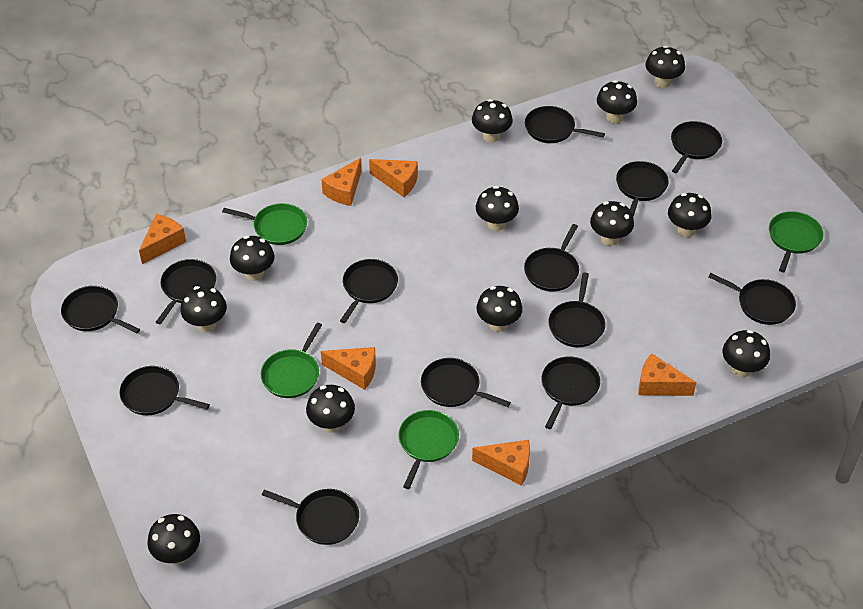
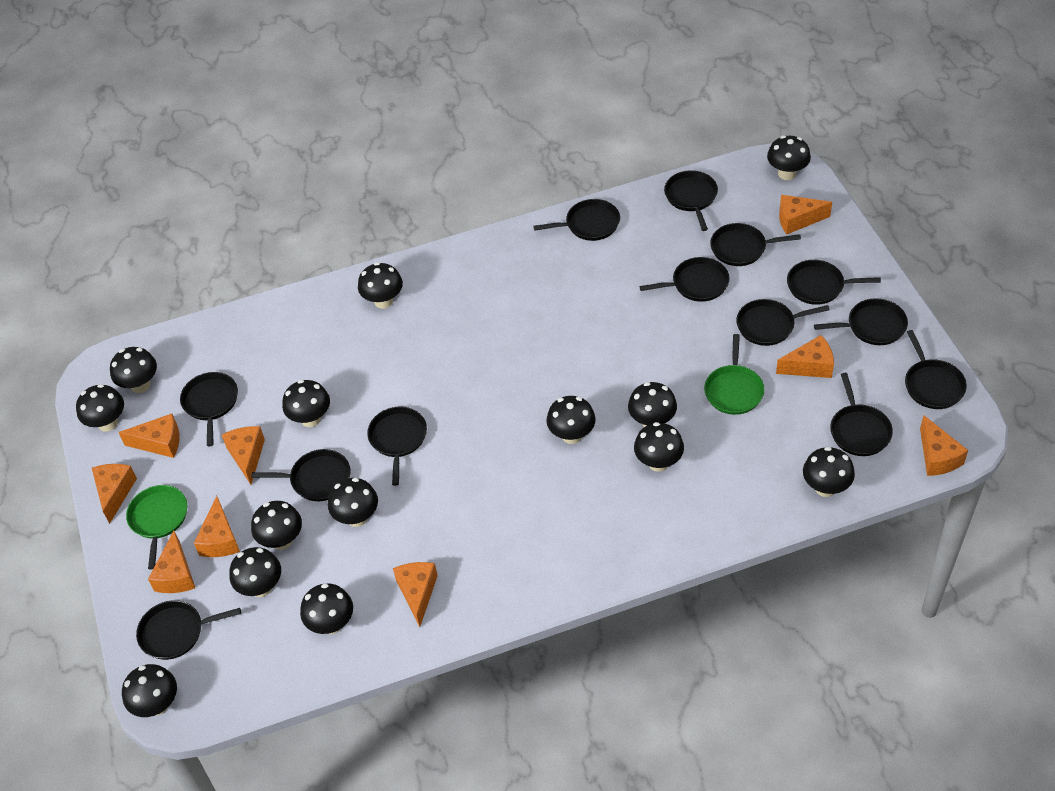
black mushroom: 12 -> 14
green pan: 4 -> 2
orange cheese: 6 -> 9

